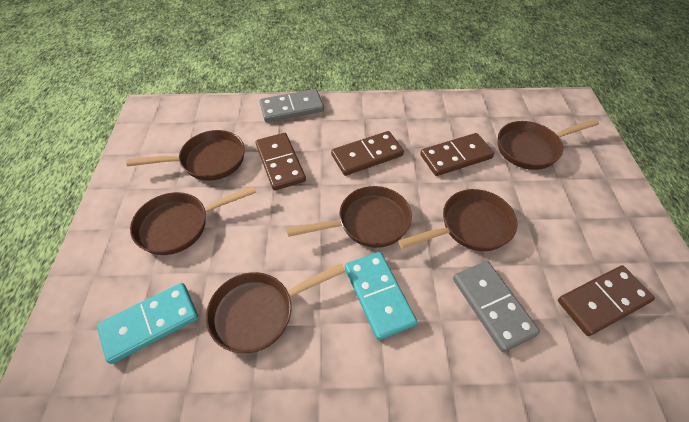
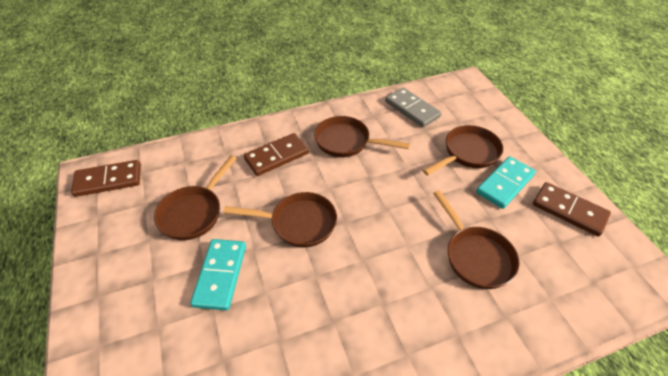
brown domino: 4 -> 3
brown pan: 6 -> 5
grey domino: 2 -> 1

